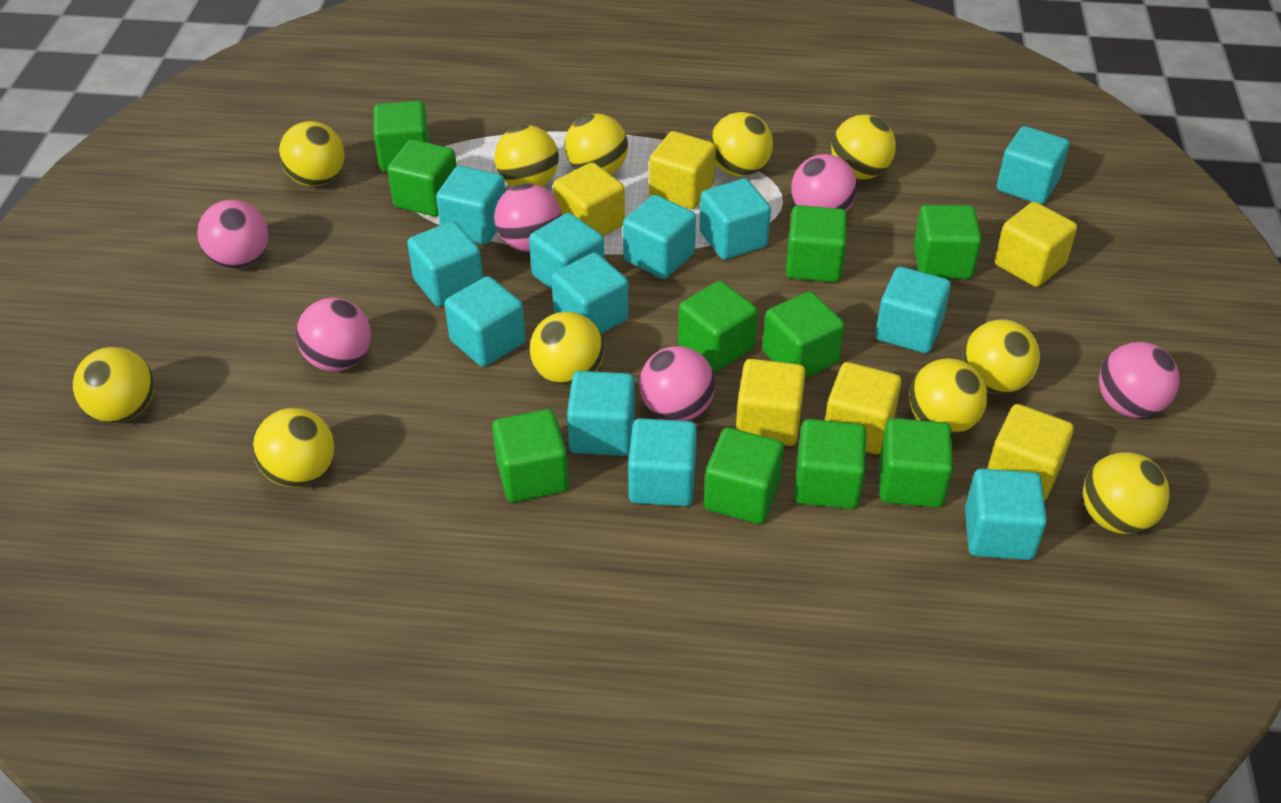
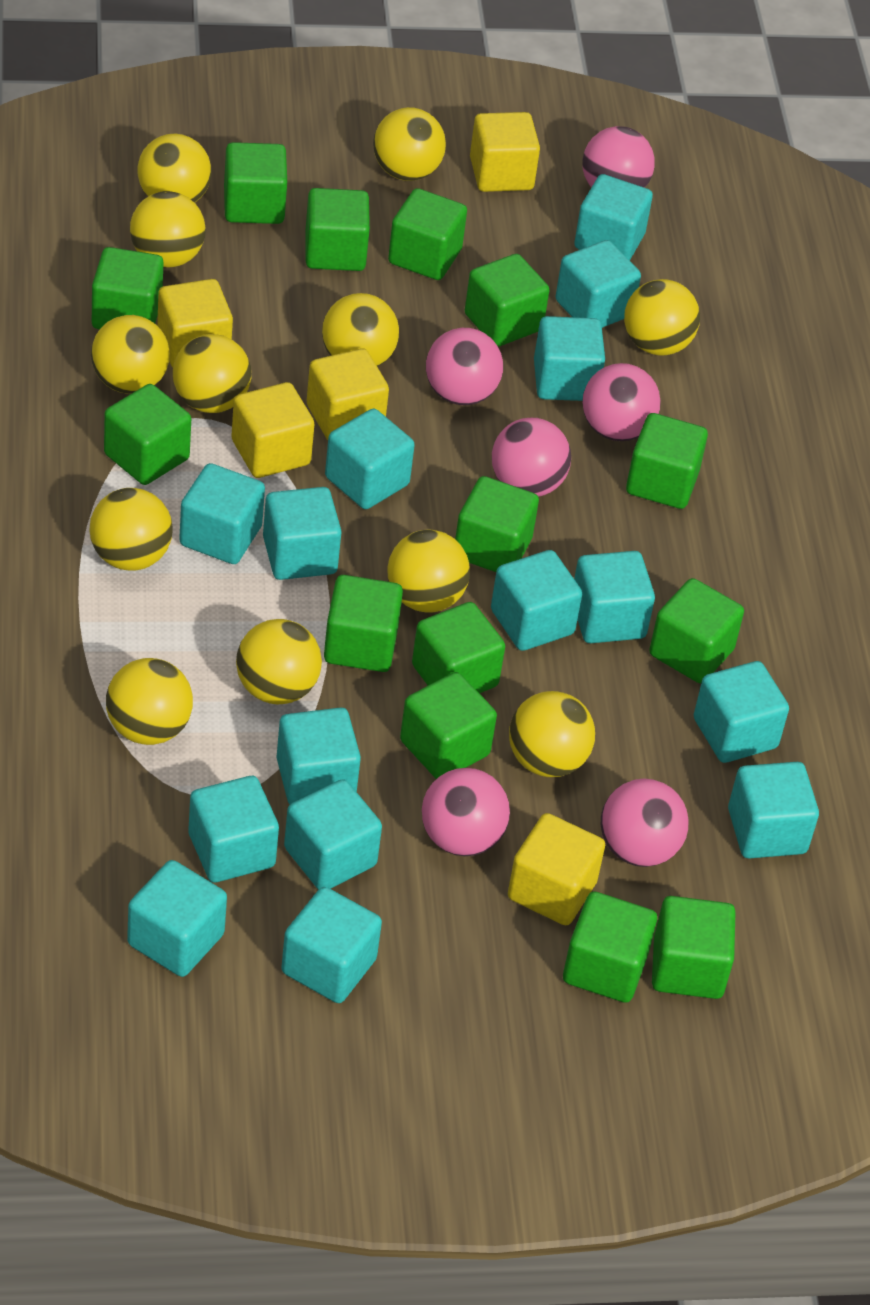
green cube: 10 -> 14
turquoise cube: 12 -> 15
yellow ball: 11 -> 12
yellow cube: 6 -> 5

